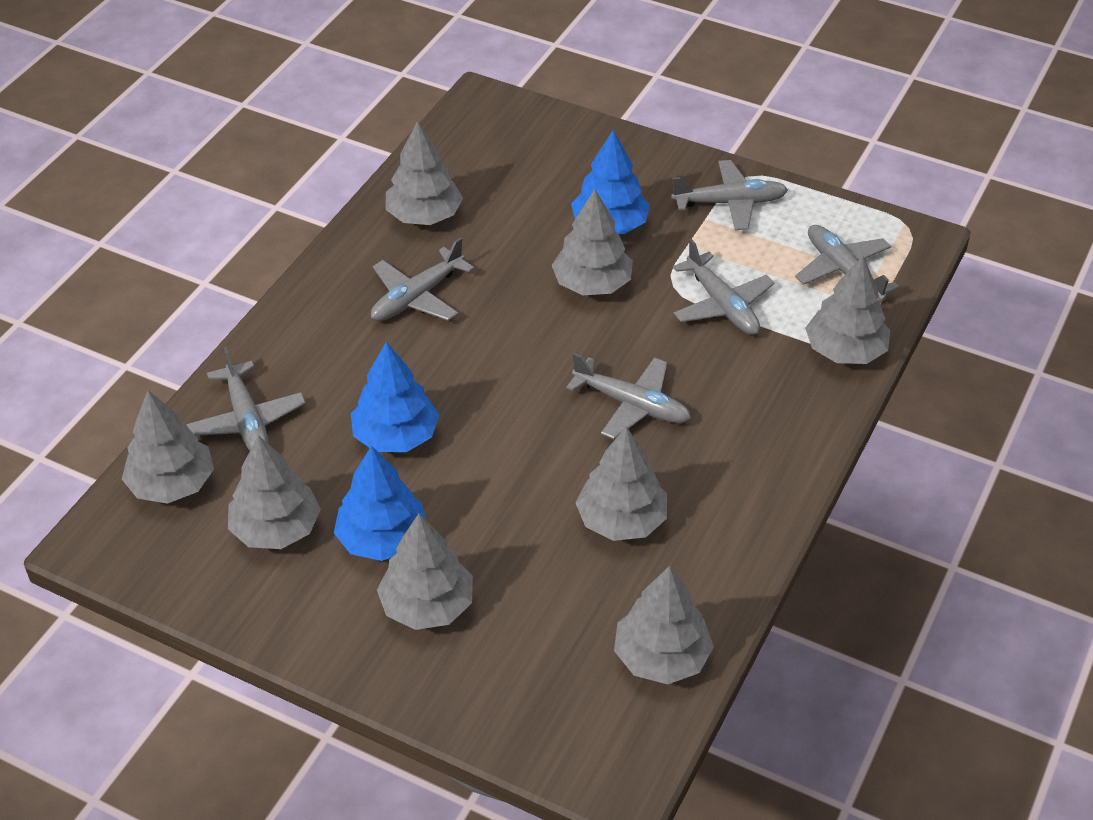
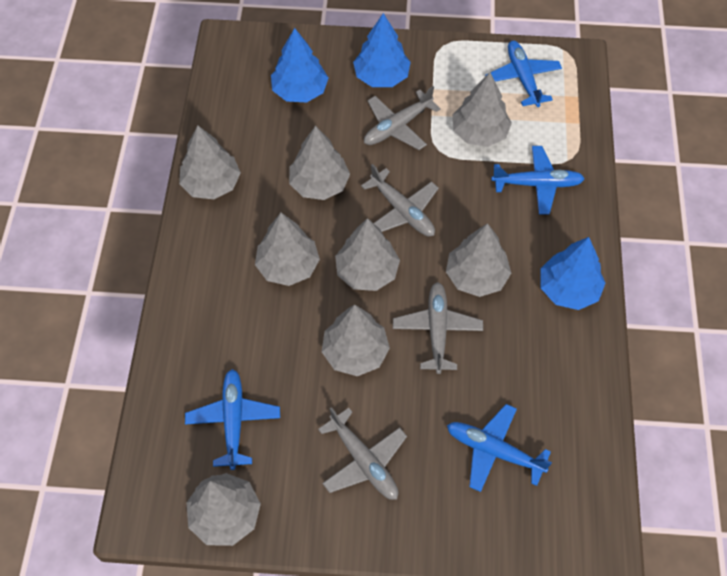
blue plane: 0 -> 4
grey plane: 6 -> 4

